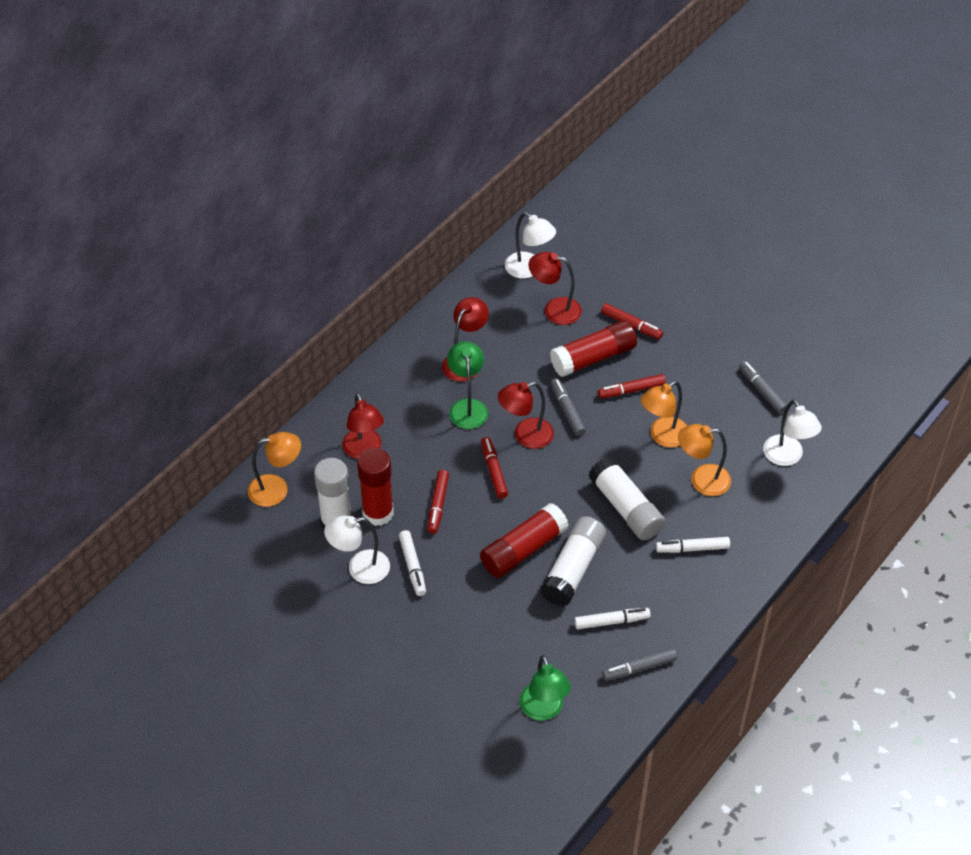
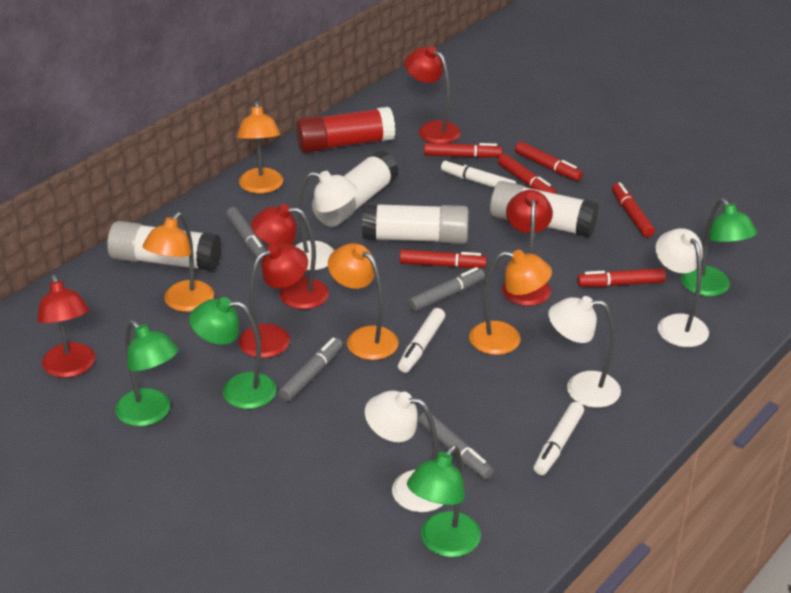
green lamp: 2 -> 4
grey marker: 3 -> 4
orange lamp: 3 -> 4
red glue stick: 3 -> 1
red lamp: 4 -> 5
red marker: 4 -> 6
white glue stick: 3 -> 4
white lamp: 3 -> 4

